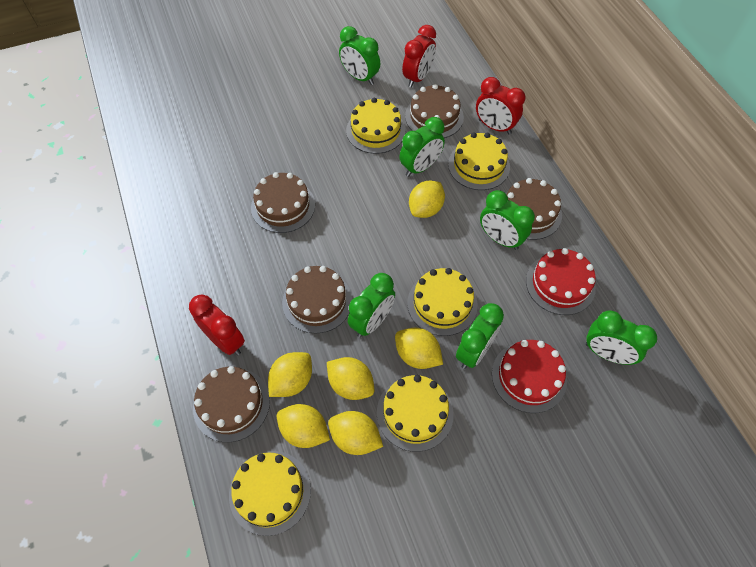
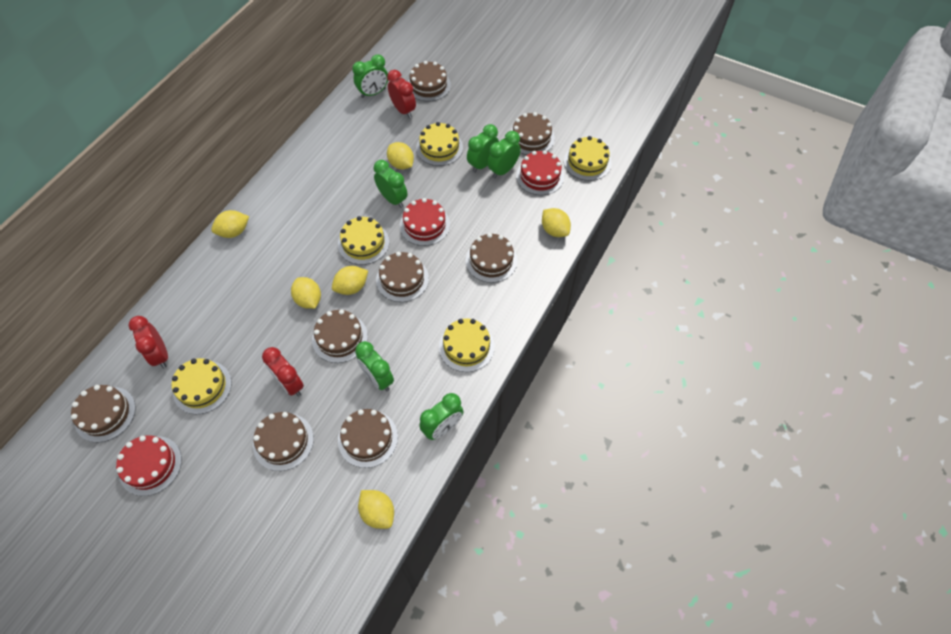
brown cake: 5 -> 8
red cake: 2 -> 3

